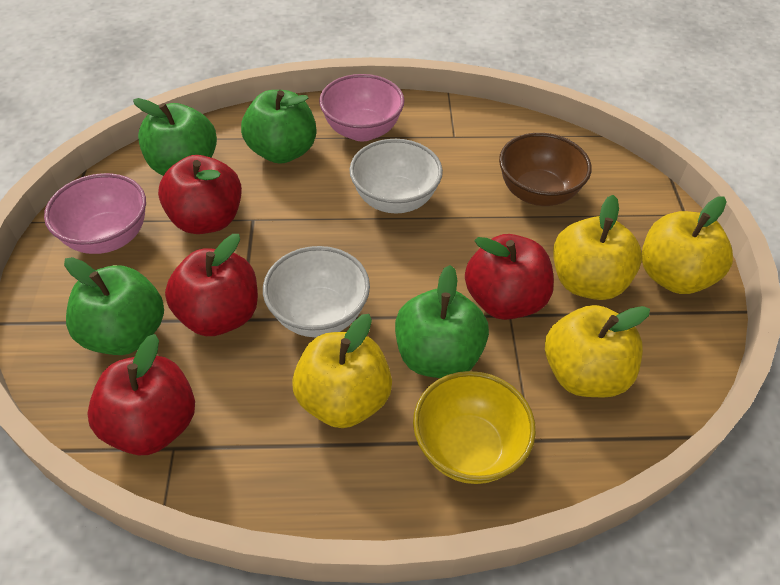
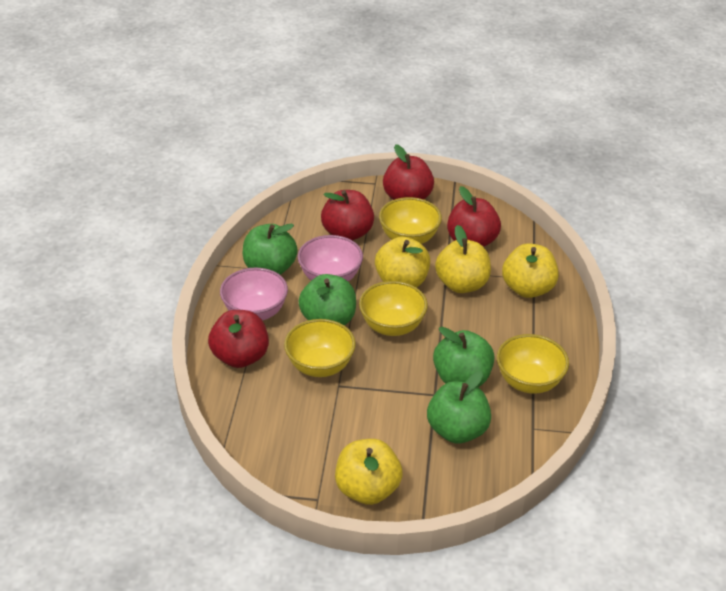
brown bowl: 1 -> 0
white bowl: 2 -> 0
yellow bowl: 1 -> 4

